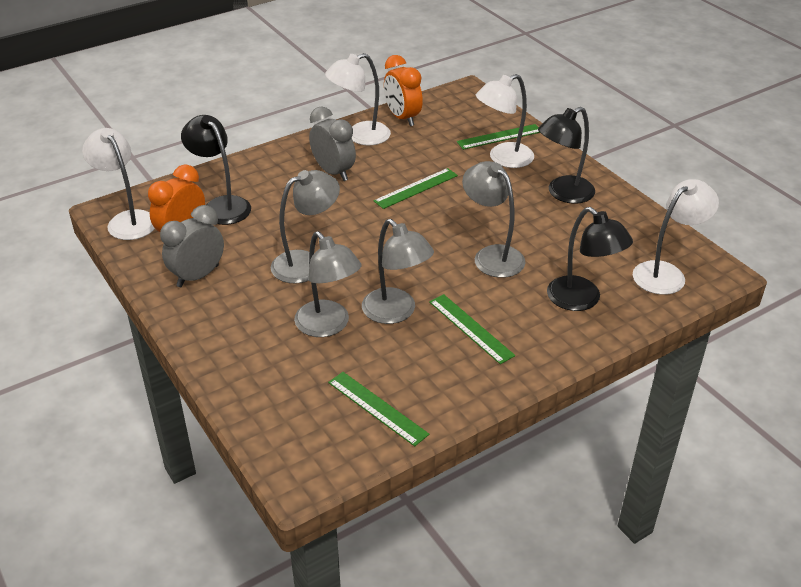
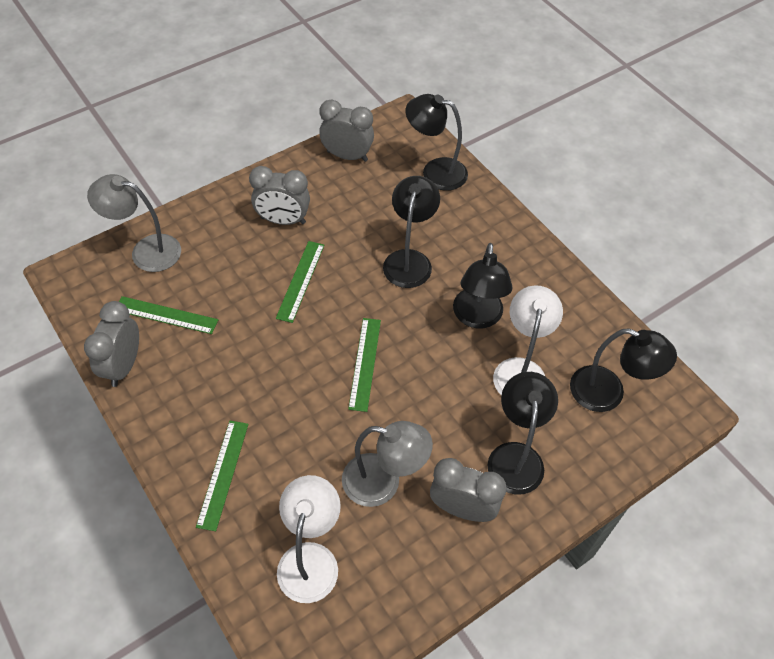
black lamp: 3 -> 5
grey clock: 2 -> 4
grey lamp: 4 -> 2
orange clock: 2 -> 0
white lamp: 4 -> 2

